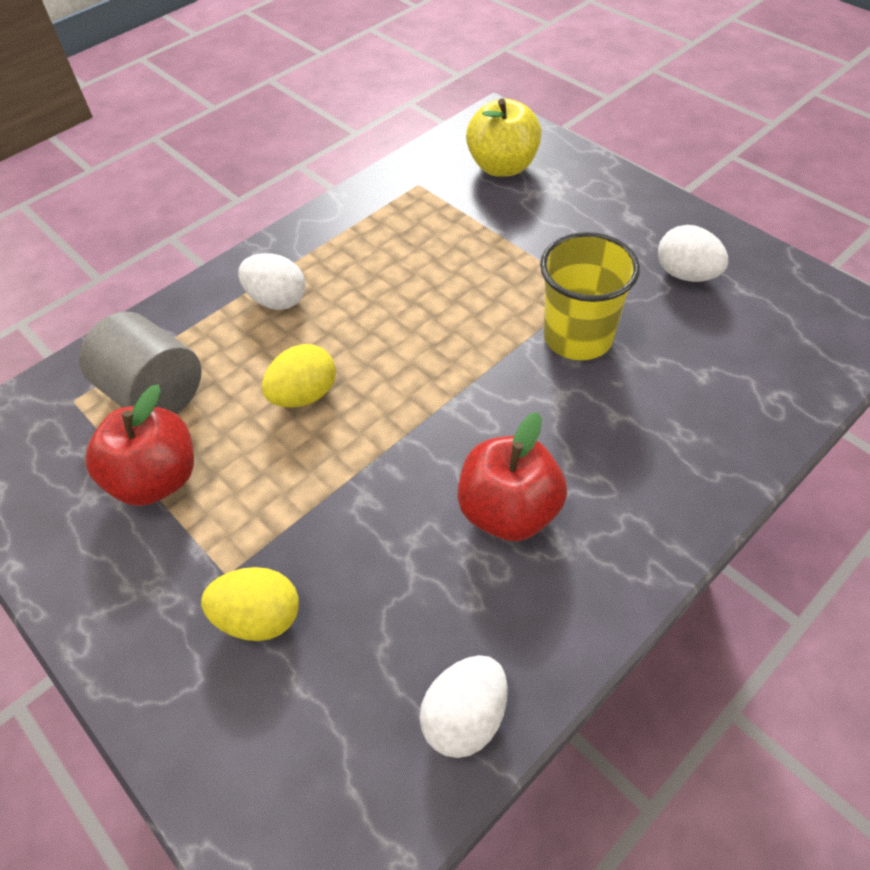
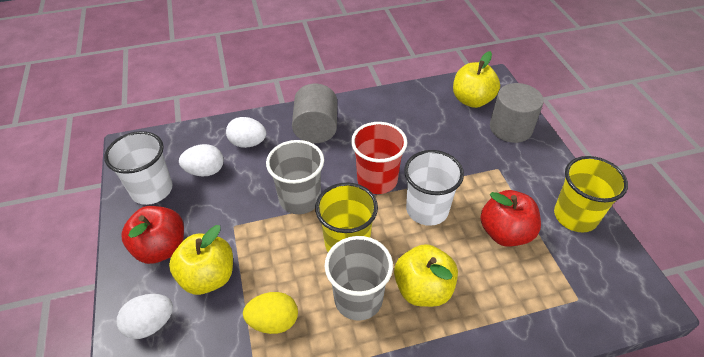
grey cup: 0 -> 2
grey cylinder: 1 -> 2
red cup: 0 -> 1
white cup: 0 -> 2
yellow apple: 1 -> 3
yellow cup: 1 -> 2
yellow egg: 2 -> 1

